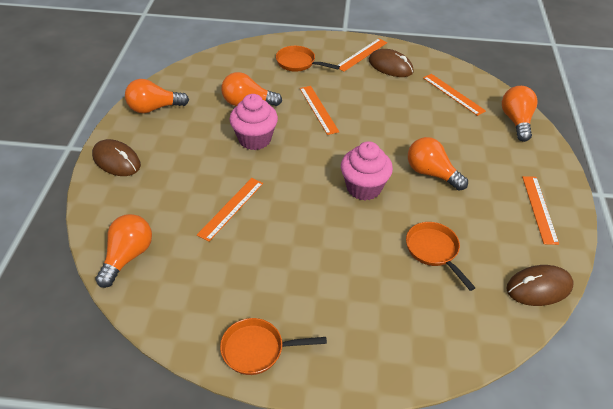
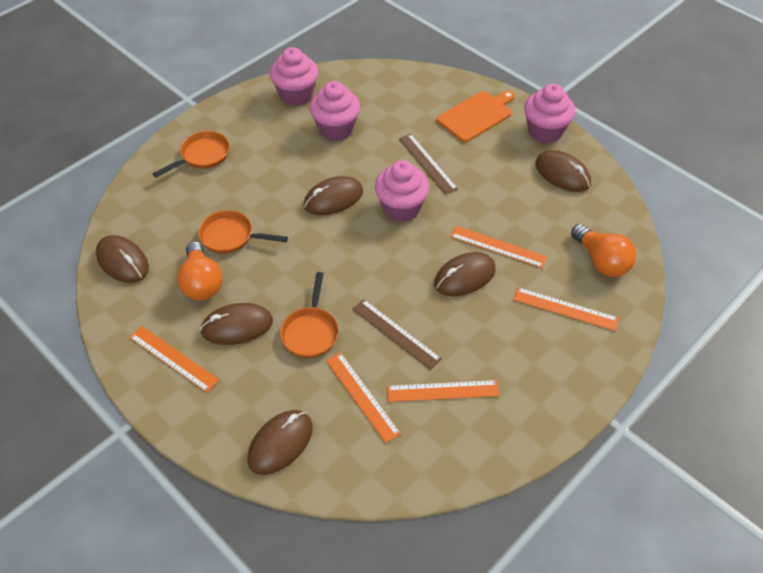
brown mouse: 3 -> 6
brown ruler: 0 -> 2
orange cutting board: 0 -> 1
orange light bulb: 5 -> 2
pink cupcake: 2 -> 4

